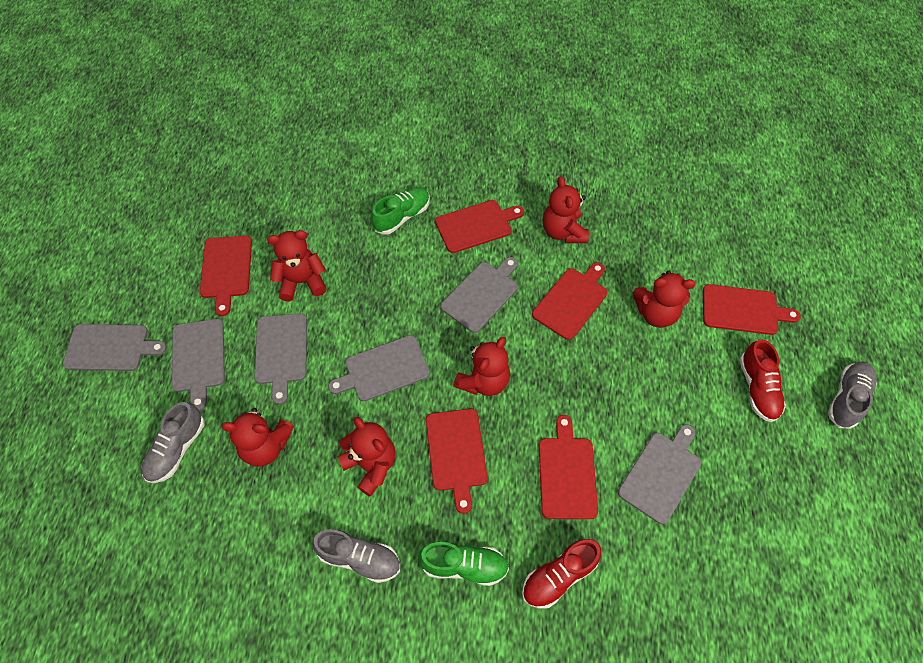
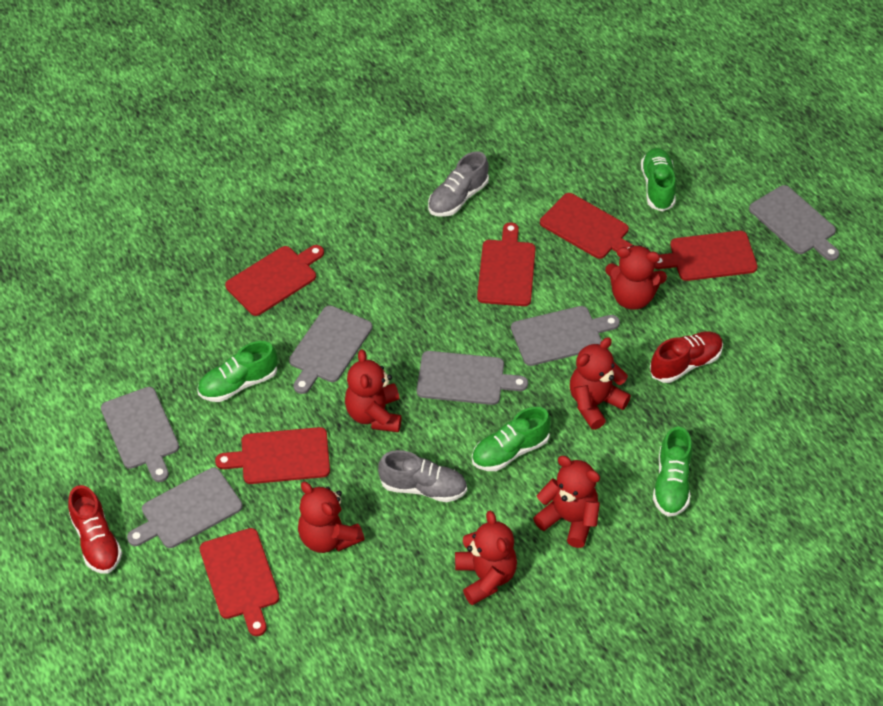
green shoe: 2 -> 4
grey shoe: 3 -> 2

